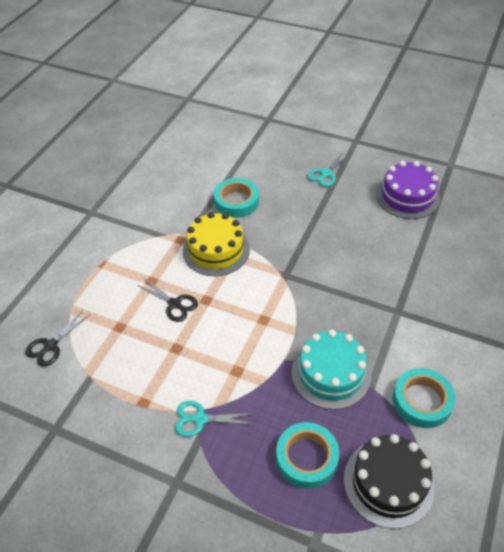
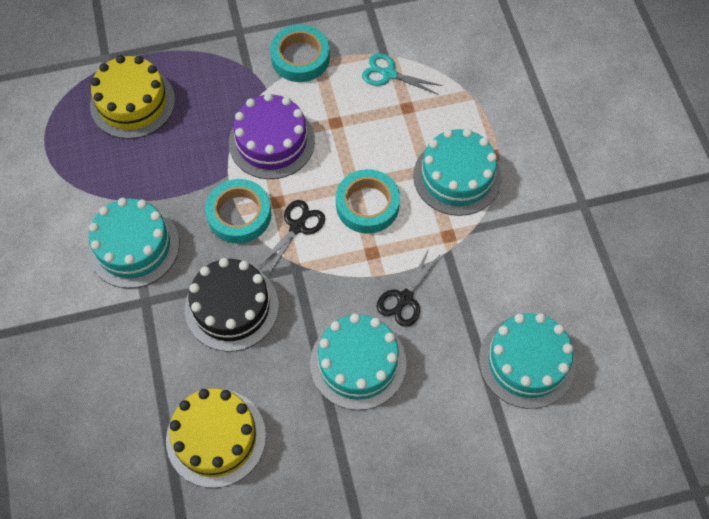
turquoise cake: 1 -> 4
turquoise scissors: 2 -> 1
yellow cake: 1 -> 2

